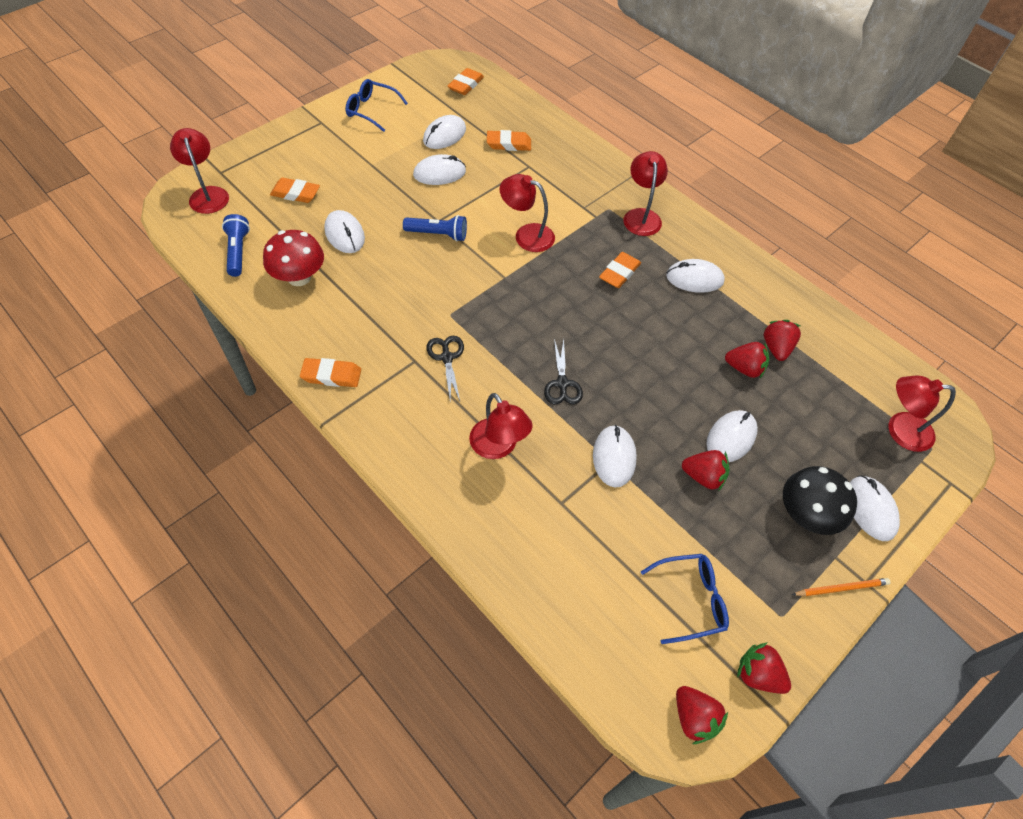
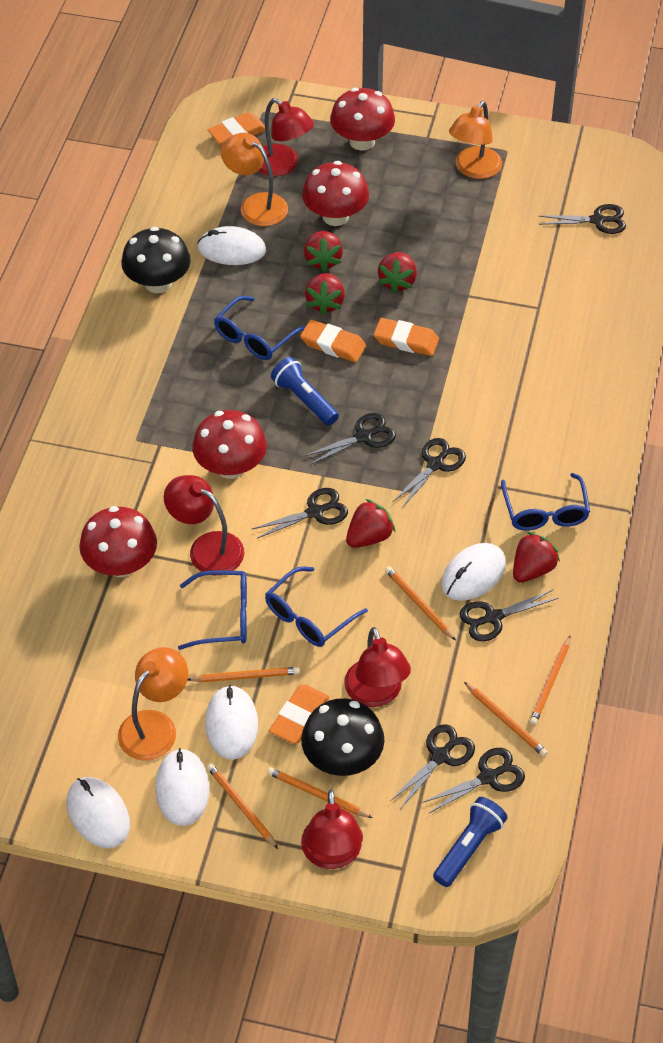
black mushroom: 1 -> 2
black scissors: 2 -> 7
blue glasses: 2 -> 4
orange eraser: 5 -> 4
orange lamp: 0 -> 3
orange pencil: 1 -> 6
red lamp: 5 -> 4
red mushroom: 1 -> 4
white mouse: 7 -> 5

